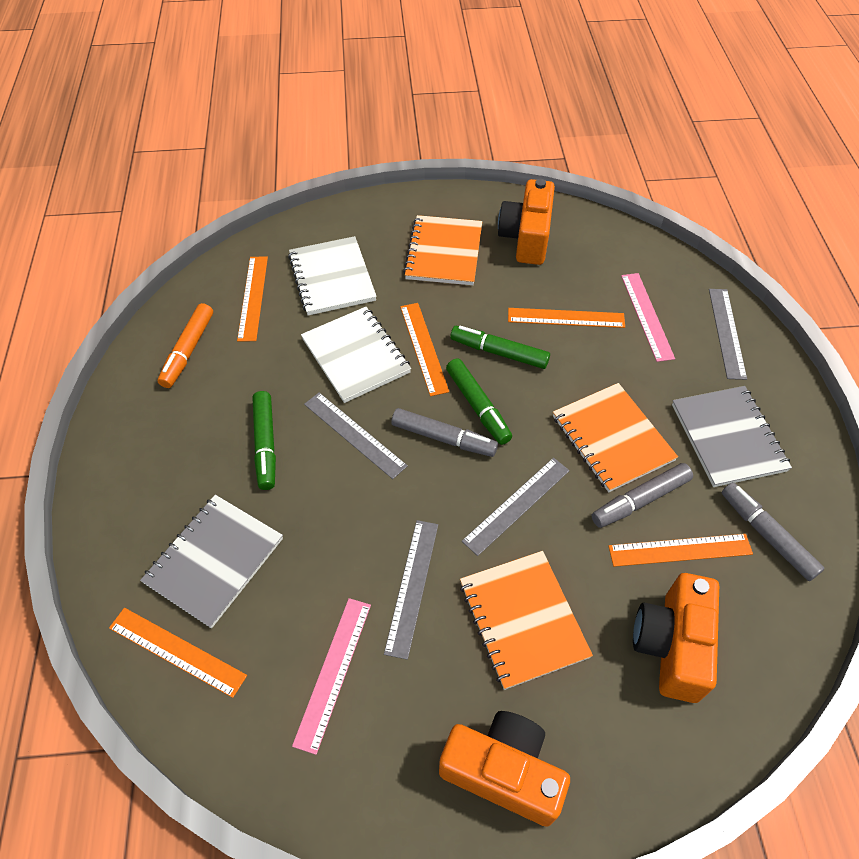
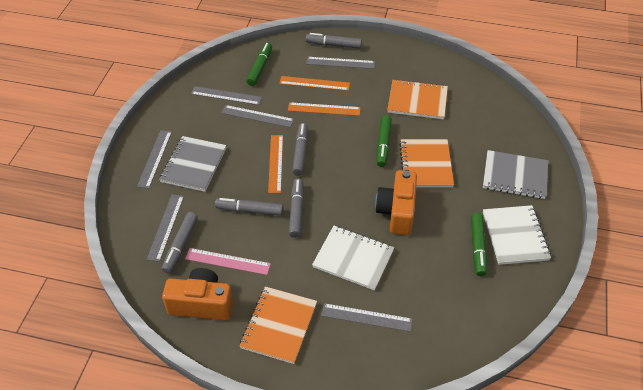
grey marker: 3 -> 5
grey ruler: 4 -> 6
orange camera: 3 -> 2
orange marker: 1 -> 0
orange ruler: 5 -> 3
pink ruler: 2 -> 1

